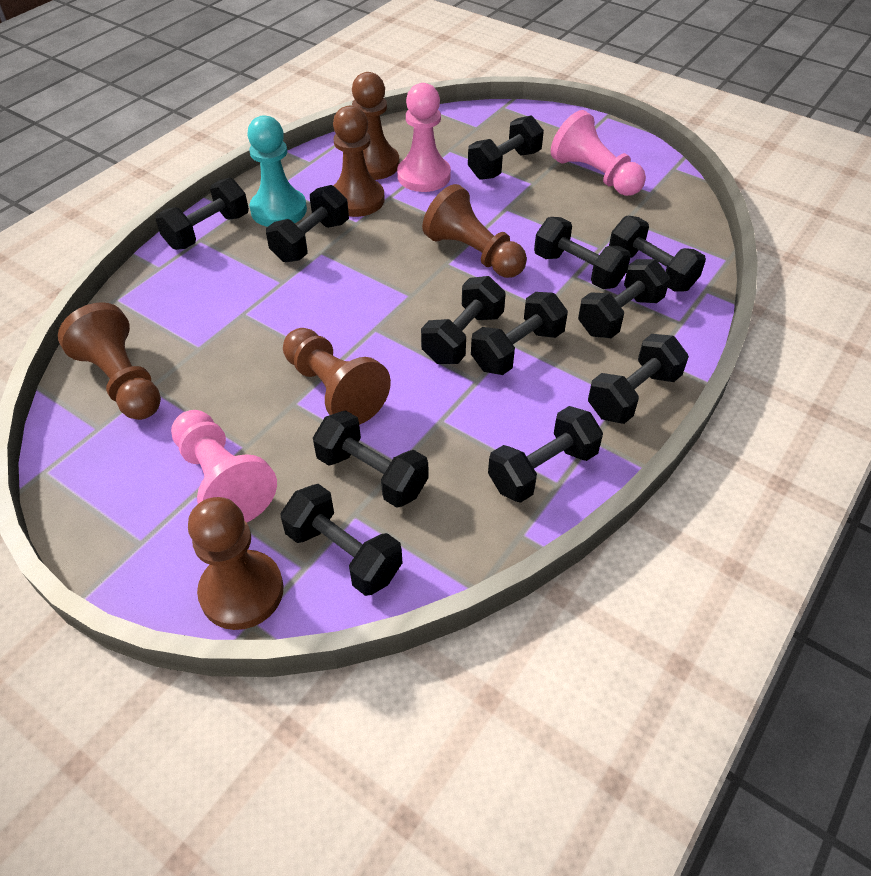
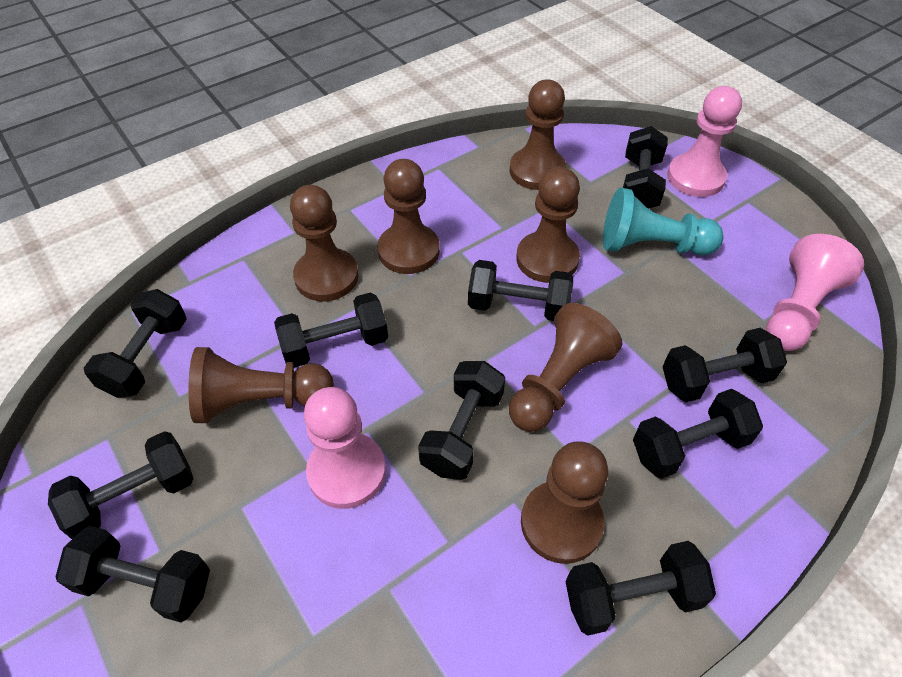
black dumbbell: 12 -> 10
brown pawn: 6 -> 7

